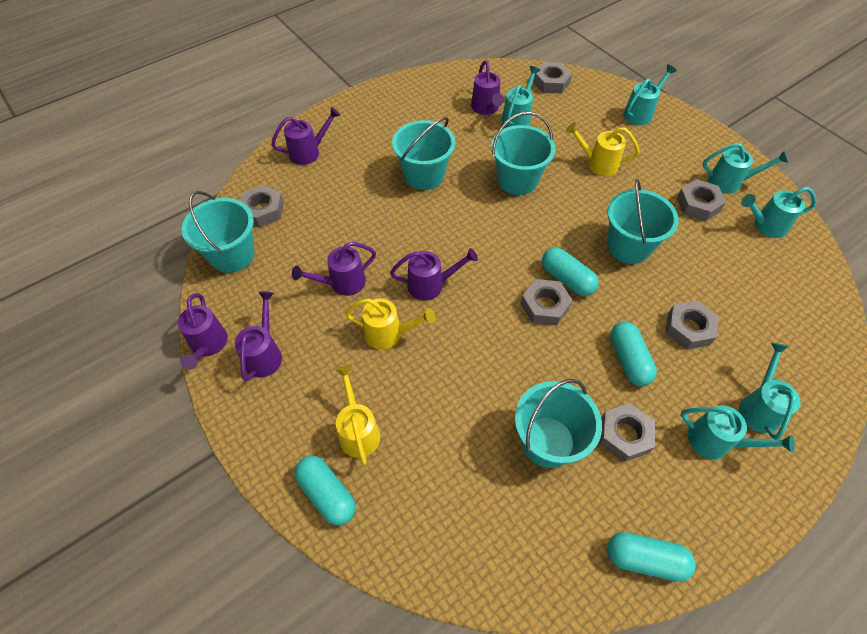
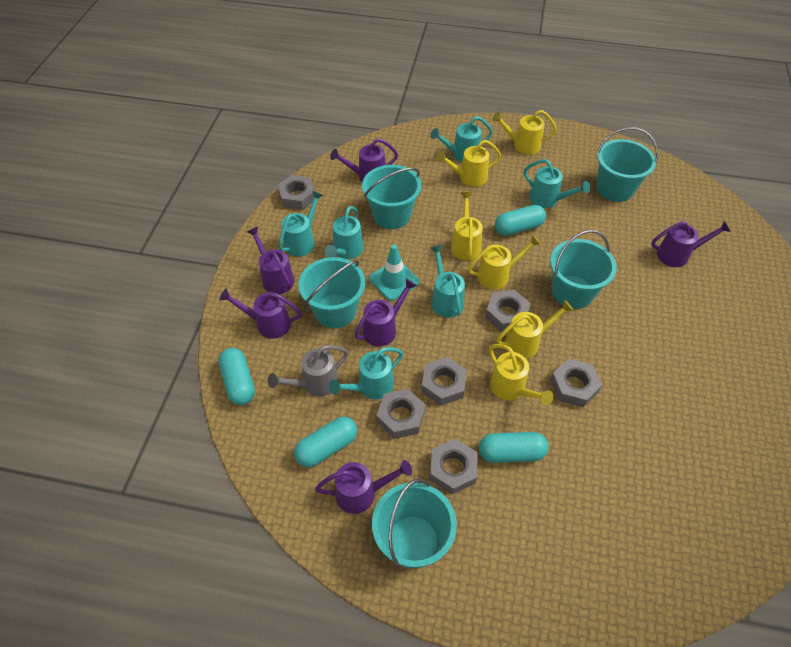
grey watering can: 0 -> 1
turquoise traffic cone: 0 -> 1
yellow watering can: 3 -> 6

